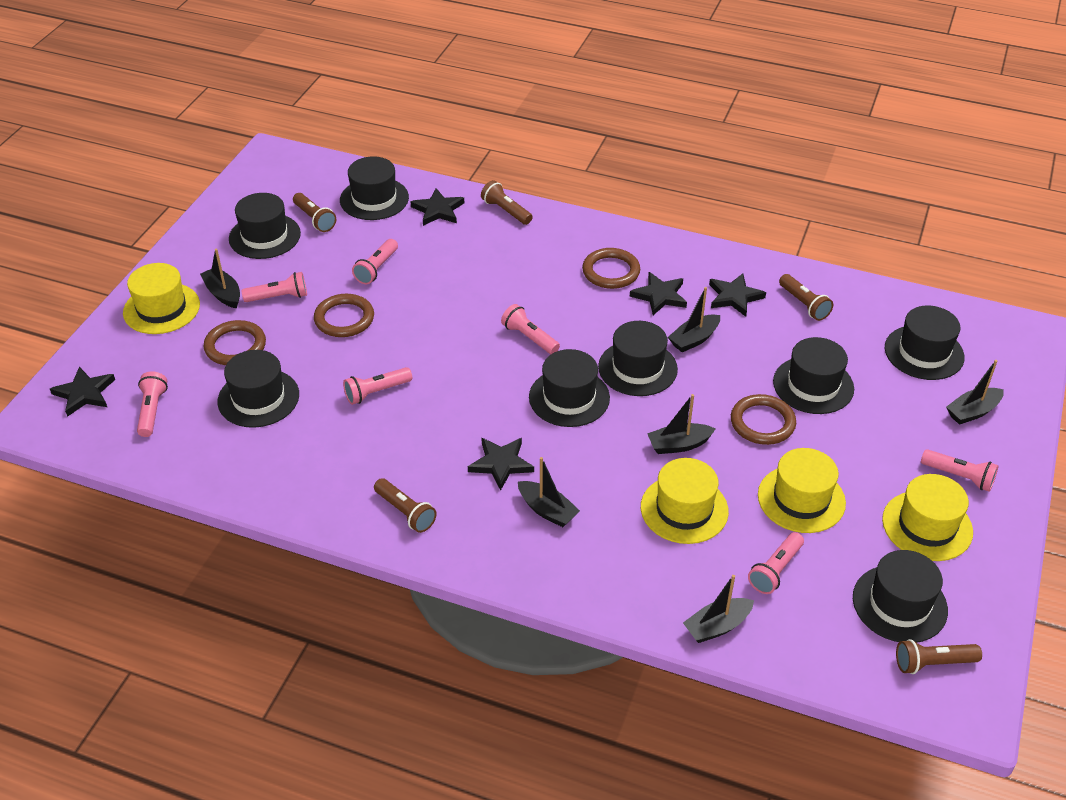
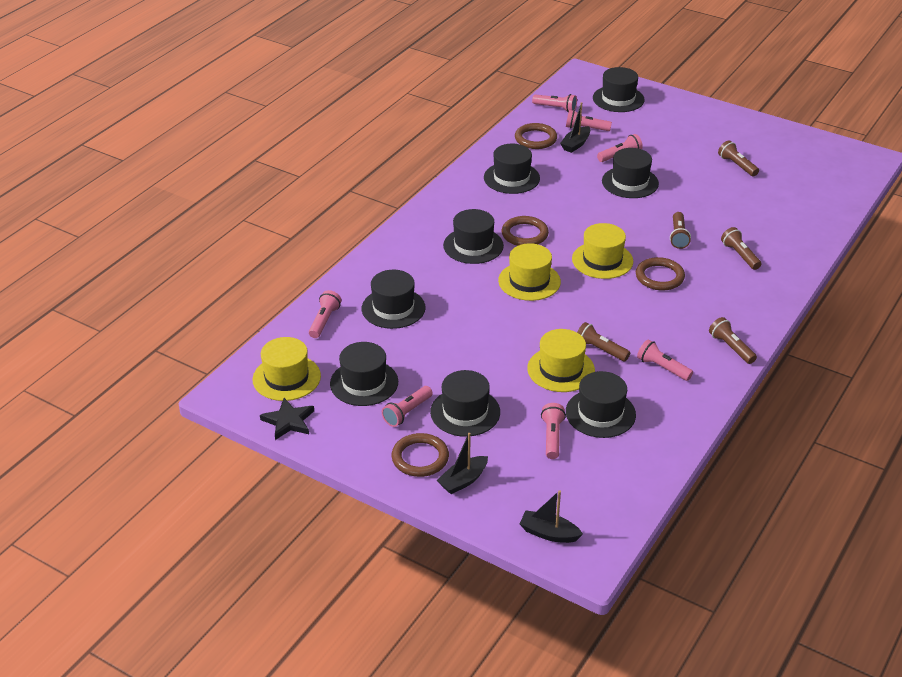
black boat: 6 -> 3
black star: 5 -> 1

